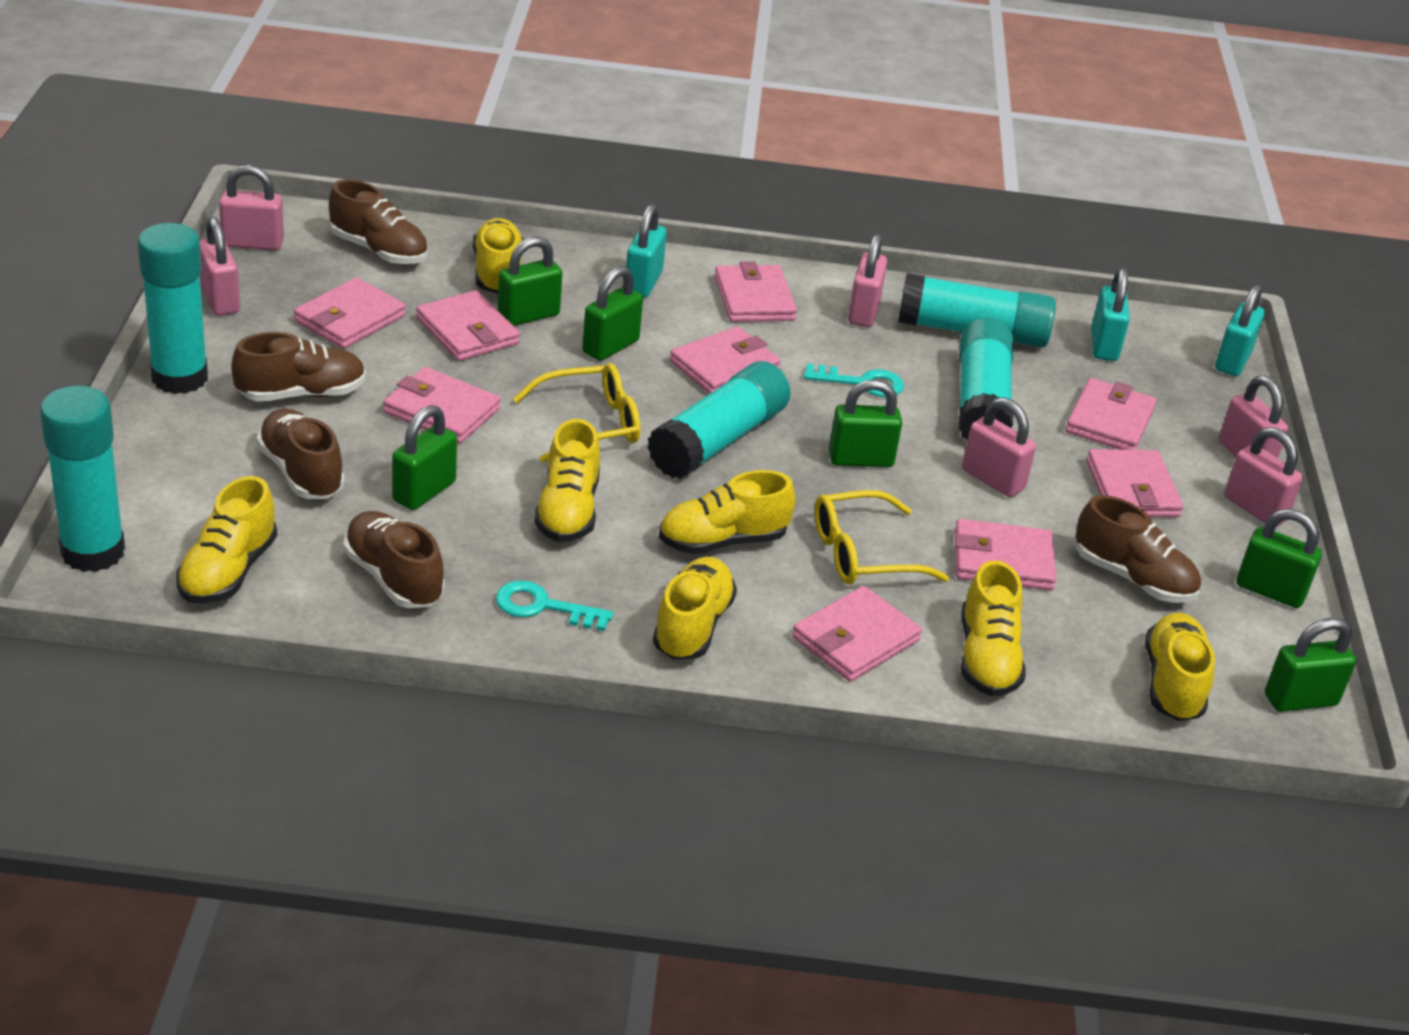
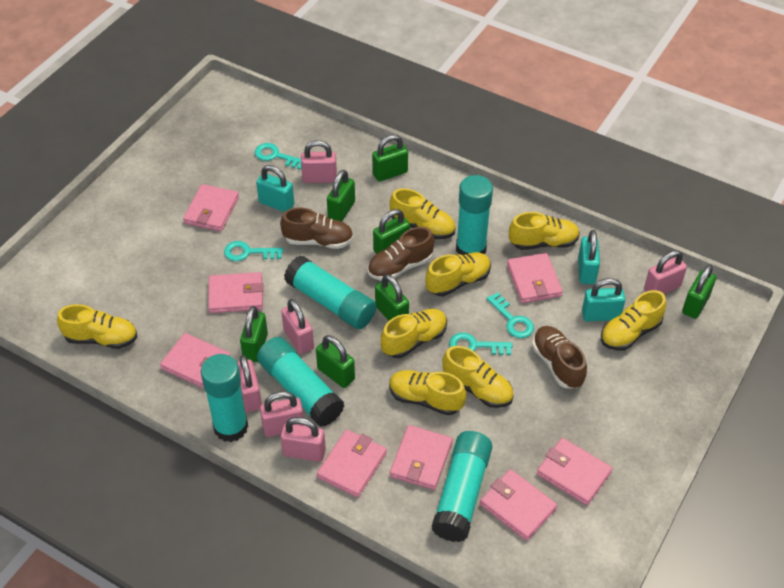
brown shoe: 5 -> 3
green padlock: 6 -> 7
pink wallet: 9 -> 8
turquoise key: 2 -> 4
yellow glasses: 2 -> 0
yellow shoe: 7 -> 8

